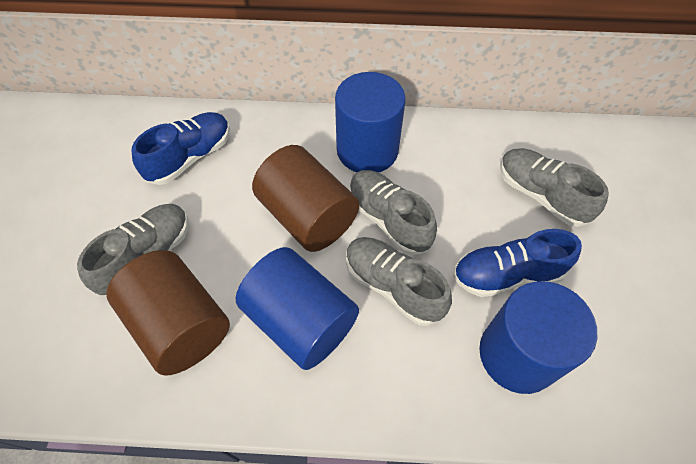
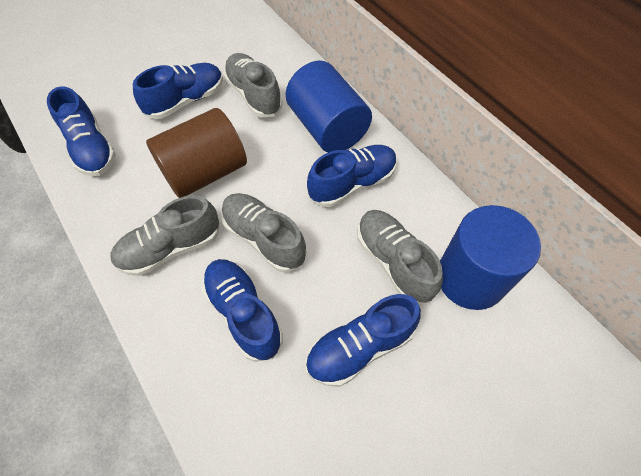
blue cylinder: 3 -> 2
blue shoe: 2 -> 5
brown cylinder: 2 -> 1

